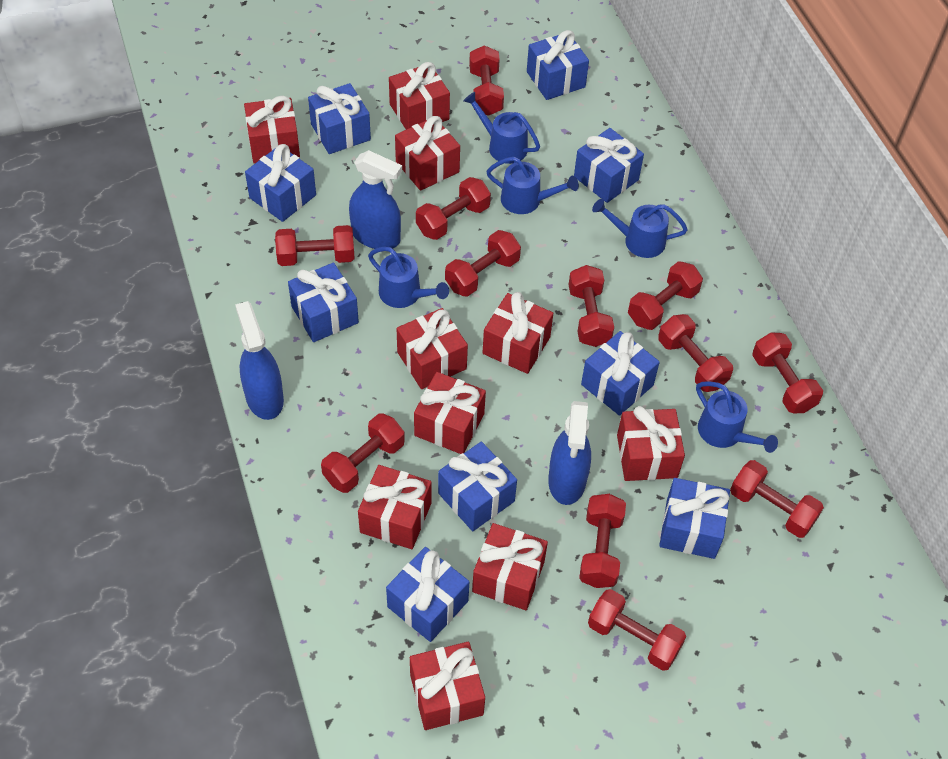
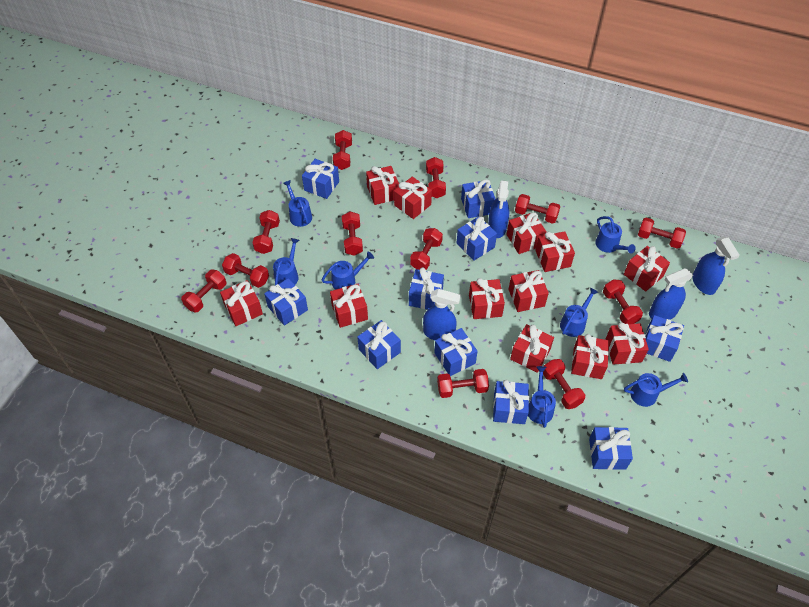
blue gift: 9 -> 10
blue spray bottle: 3 -> 4
blue watering can: 5 -> 7
red gift: 10 -> 12

